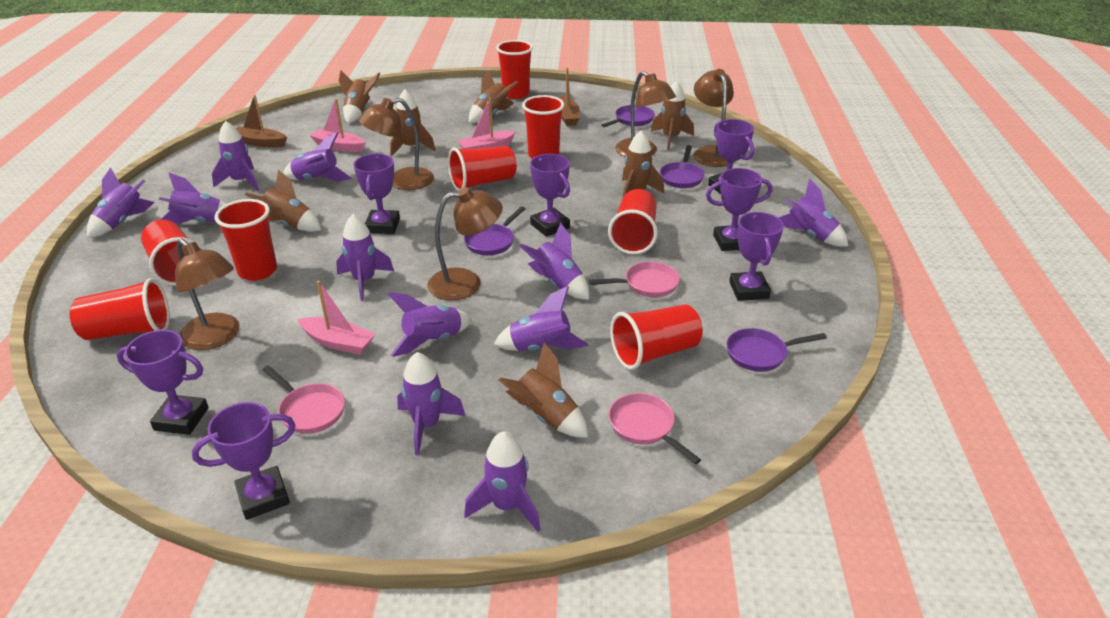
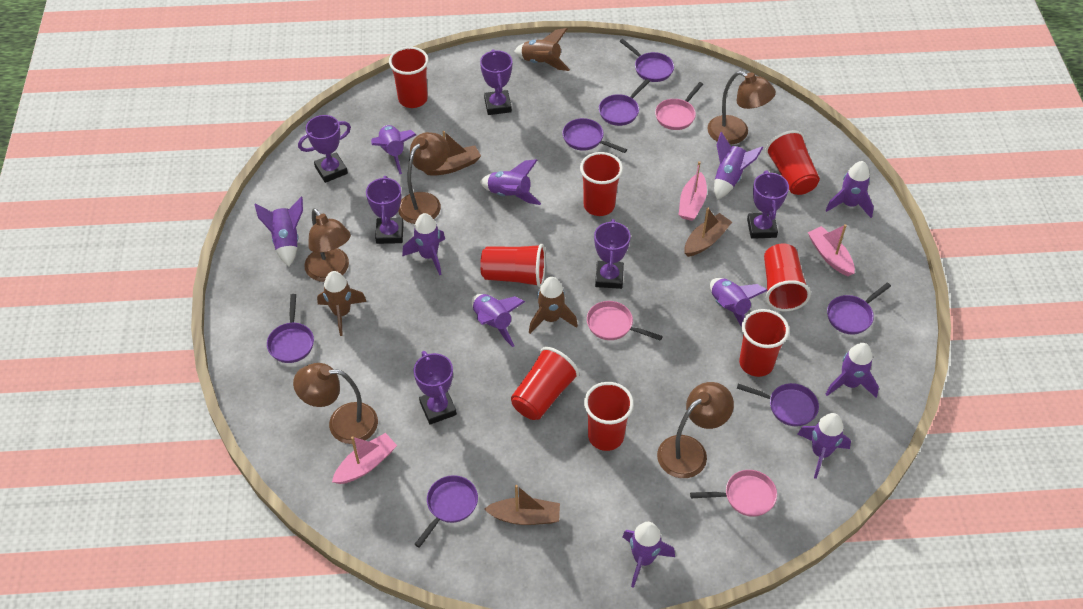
brown boat: 2 -> 3
brown rocket: 7 -> 3
purple pan: 4 -> 7
purple trophy: 7 -> 6

